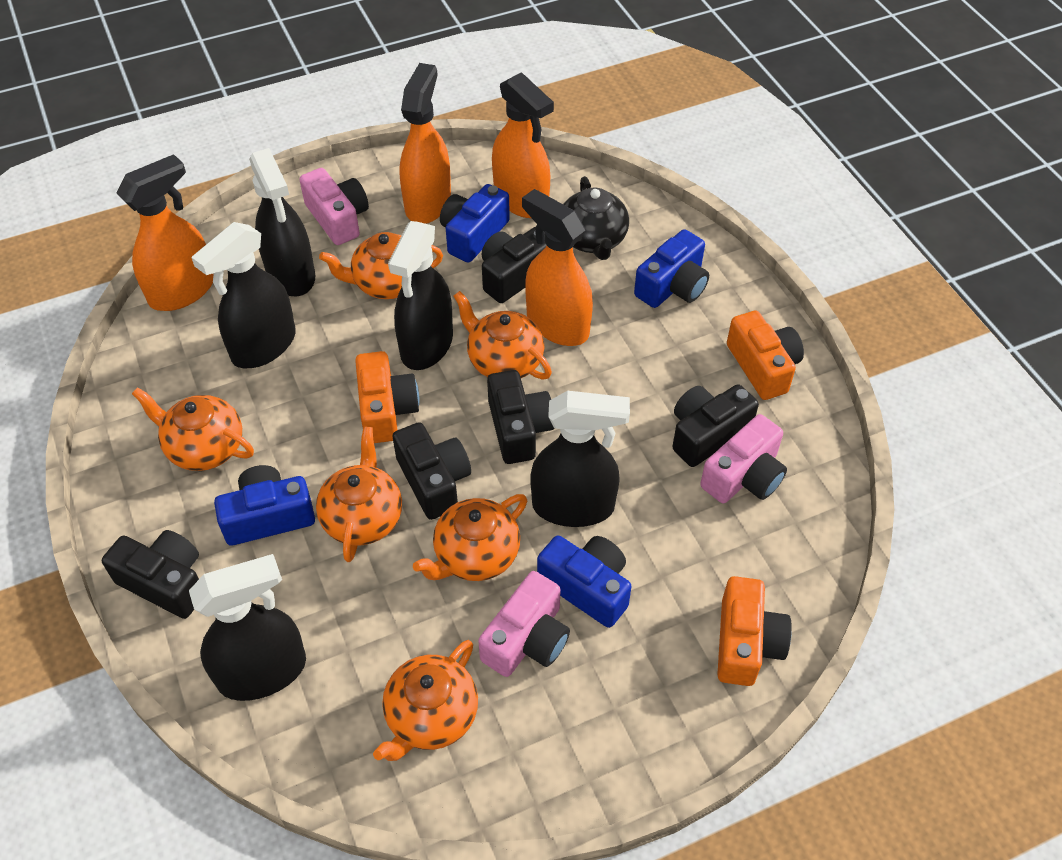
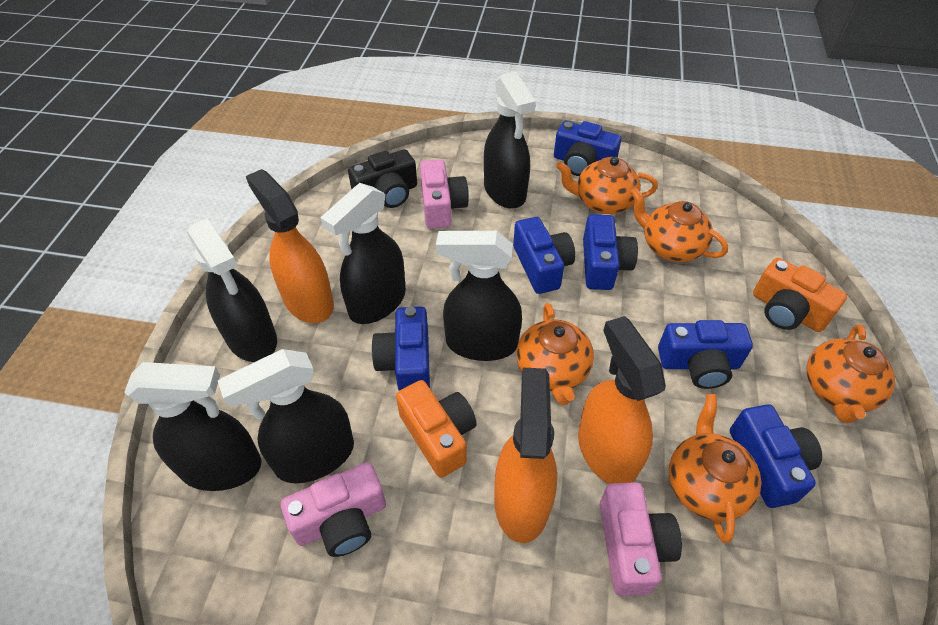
black camera: 5 -> 1
black spray bottle: 5 -> 6
black teapot: 1 -> 0
blue camera: 4 -> 6
orange camera: 3 -> 2
orange spray bottle: 4 -> 3
orange teapot: 6 -> 5

